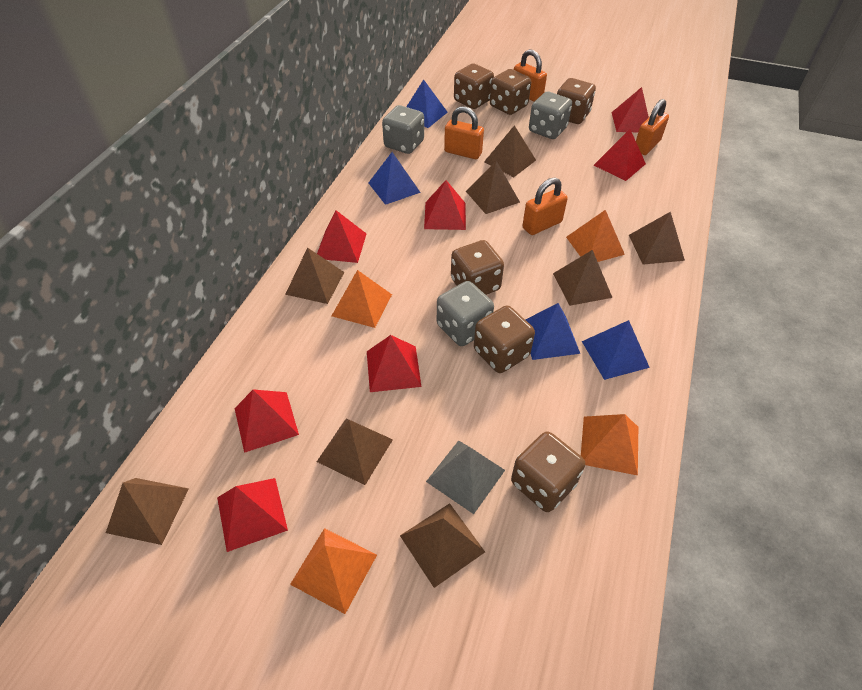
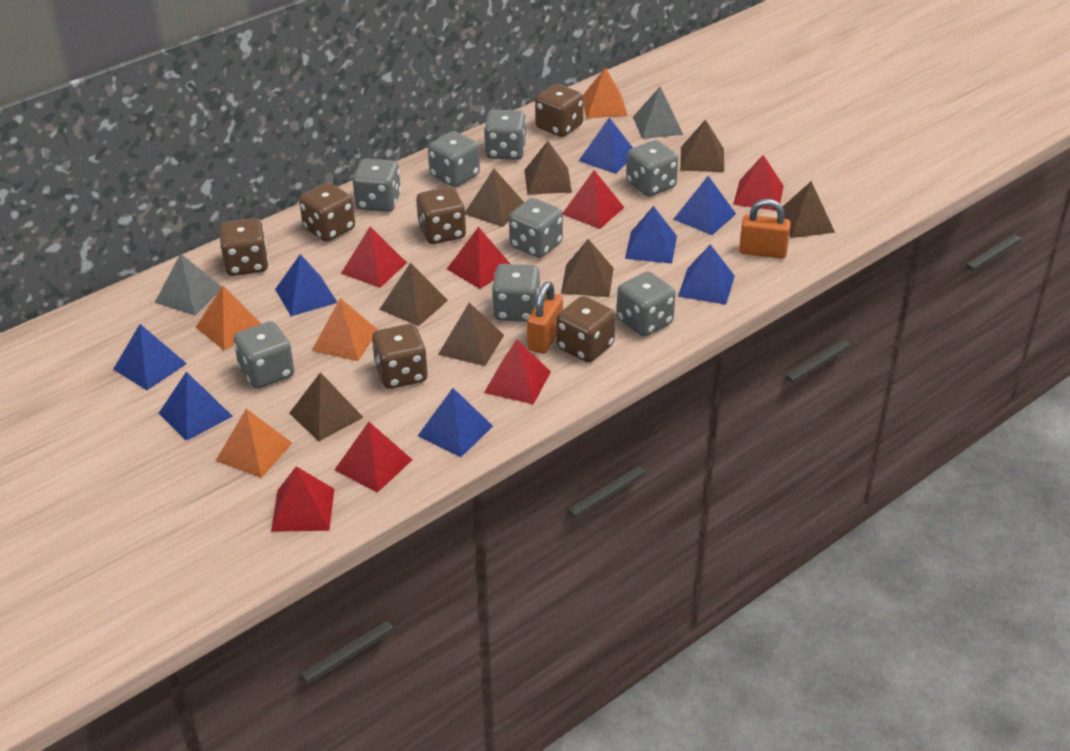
blue pyramid: 4 -> 8
grey dice: 3 -> 8
grey pyramid: 1 -> 2
orange padlock: 4 -> 2

